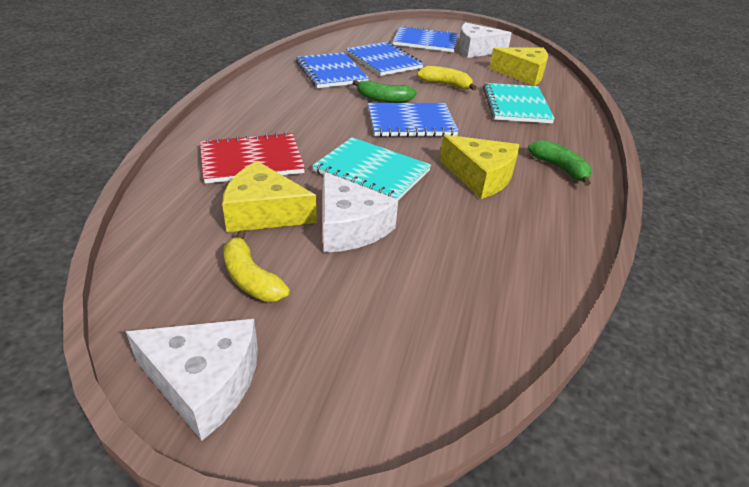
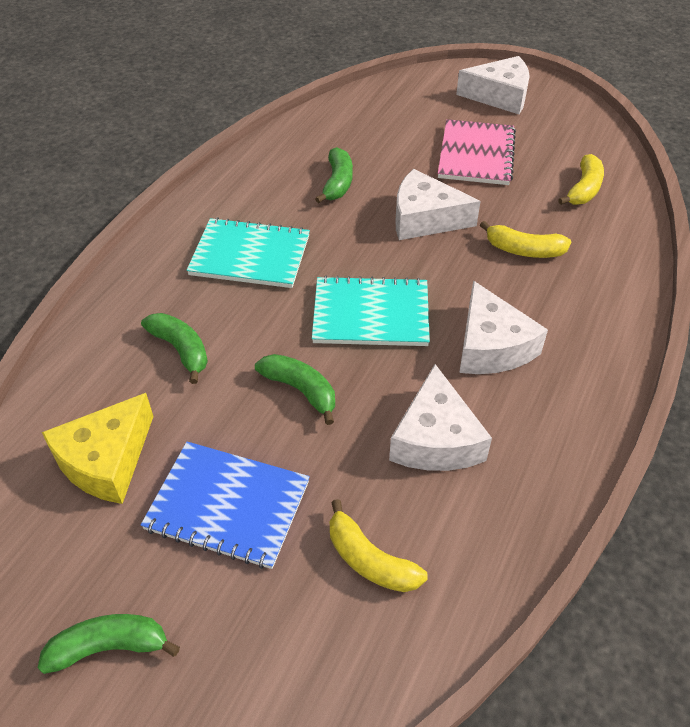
blue notebook: 4 -> 1
green banana: 2 -> 4
pink notebook: 0 -> 1
red notebook: 1 -> 0
white cheese: 3 -> 4
yellow banana: 2 -> 3
yellow cheese: 3 -> 1

